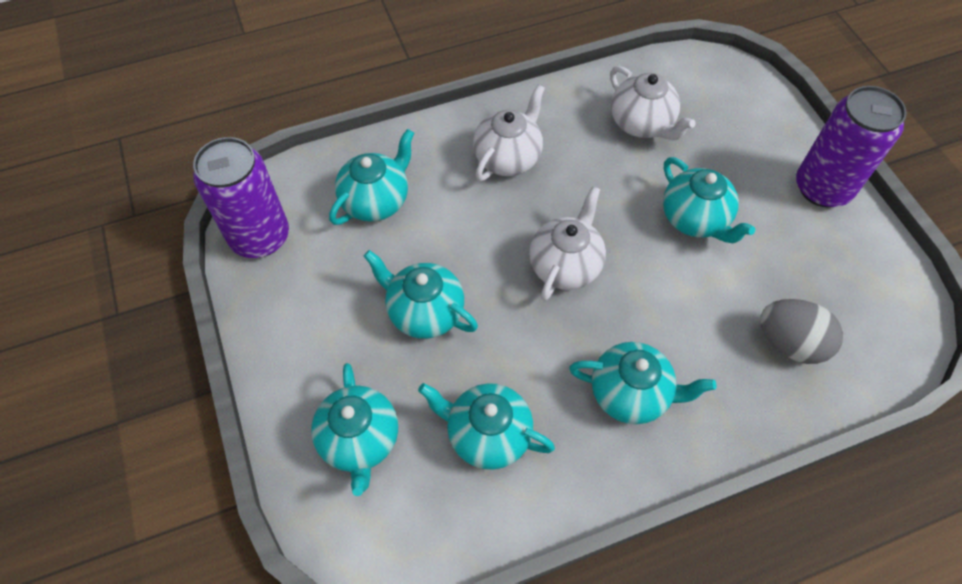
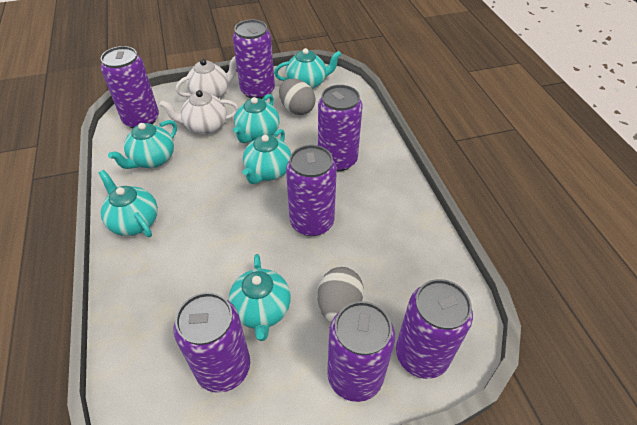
grey egg: 1 -> 2
purple can: 2 -> 7
white teapot: 3 -> 2

